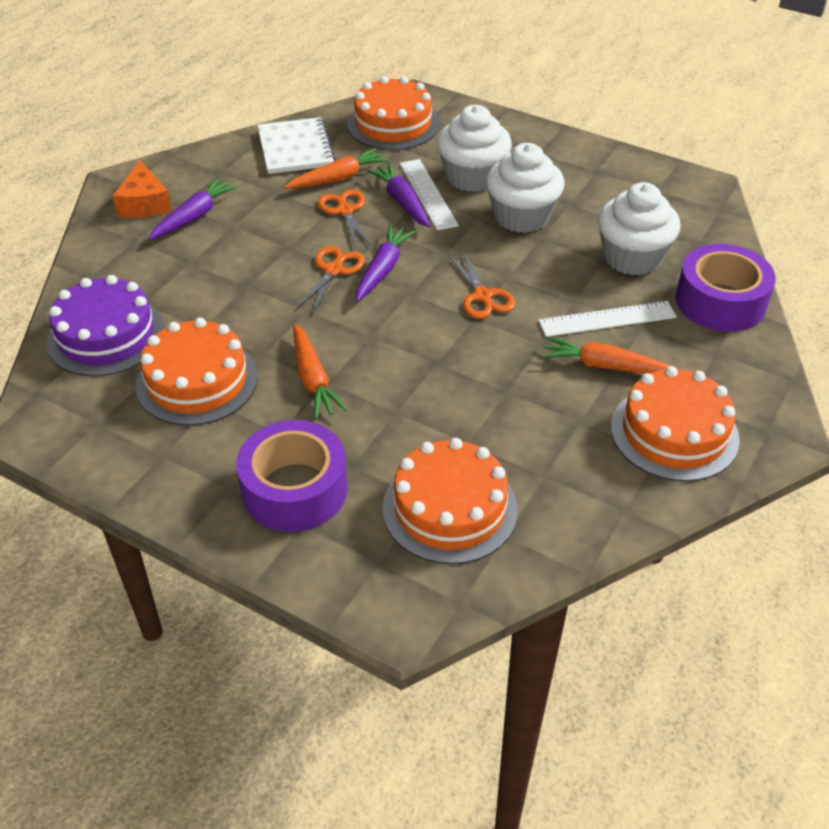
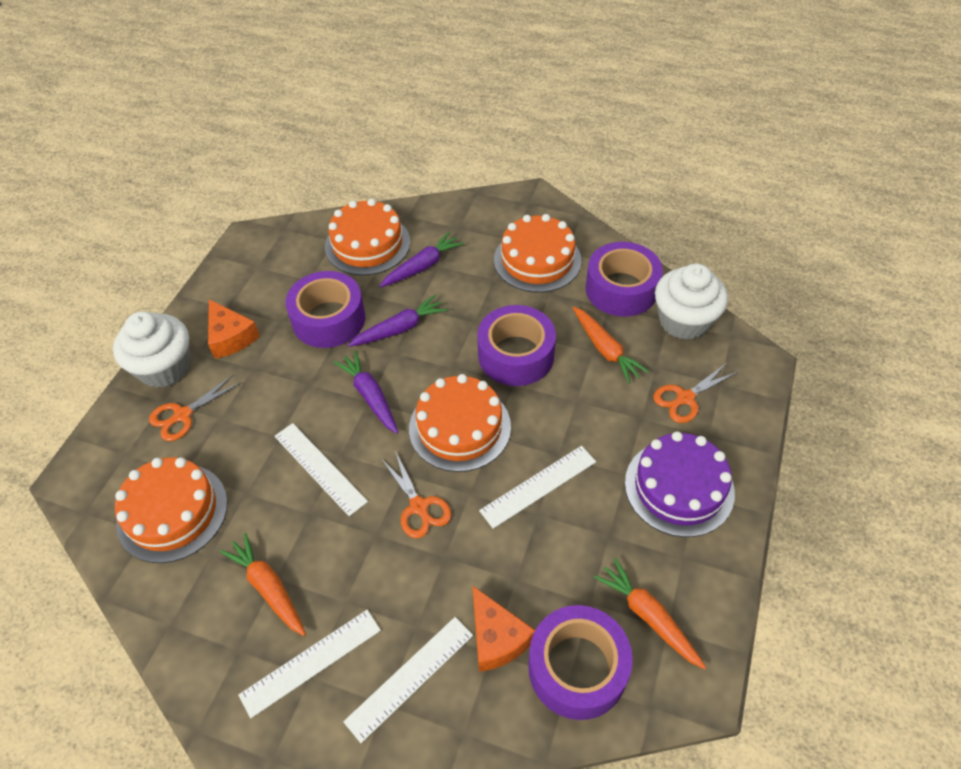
orange cheese: 1 -> 2
purple tape: 2 -> 4
white cupcake: 3 -> 2
white notebook: 1 -> 0
white ruler: 2 -> 4

